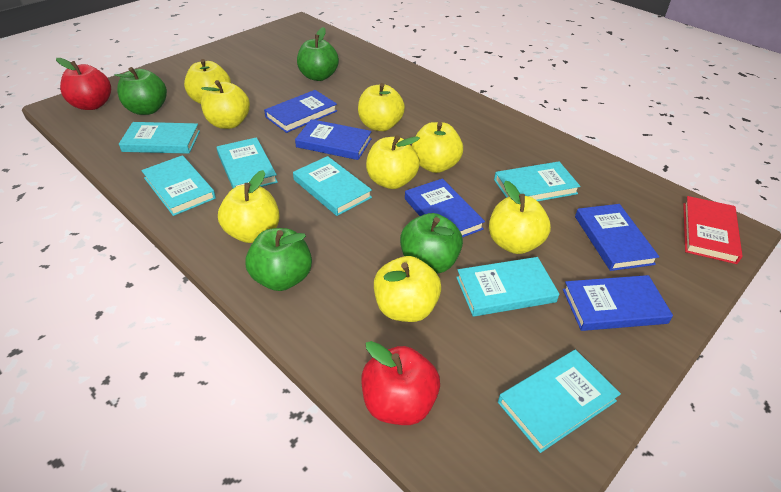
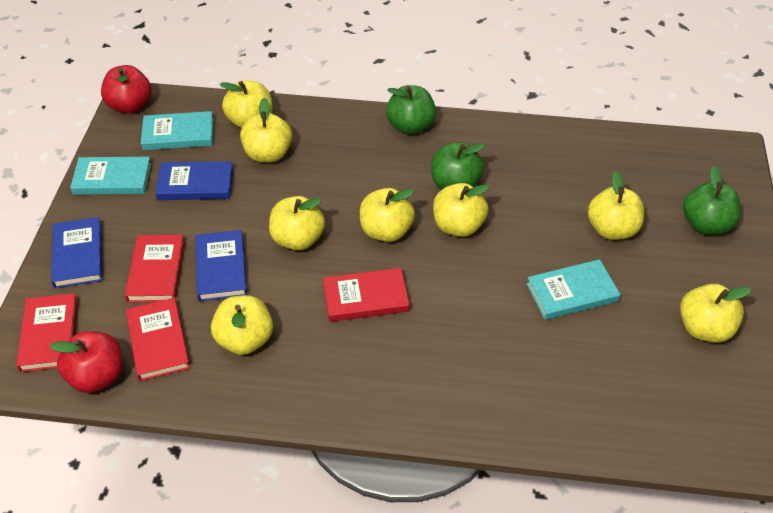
blue book: 5 -> 3
green apple: 4 -> 3
red book: 1 -> 4
turquoise book: 7 -> 3

